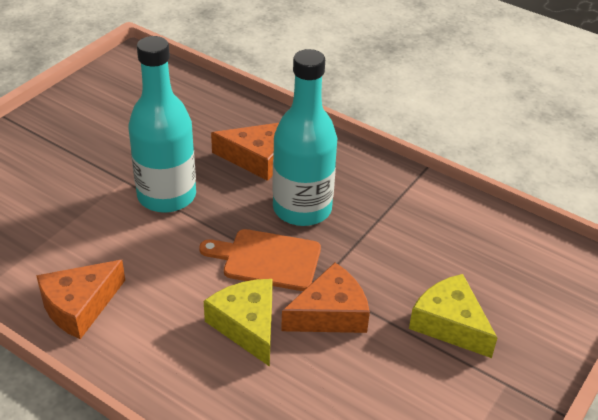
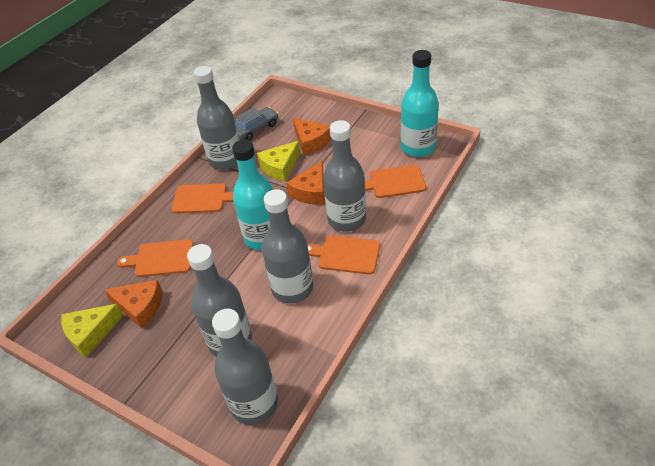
grey bottle: 0 -> 5
grey car: 0 -> 1
orange cutting board: 1 -> 4

